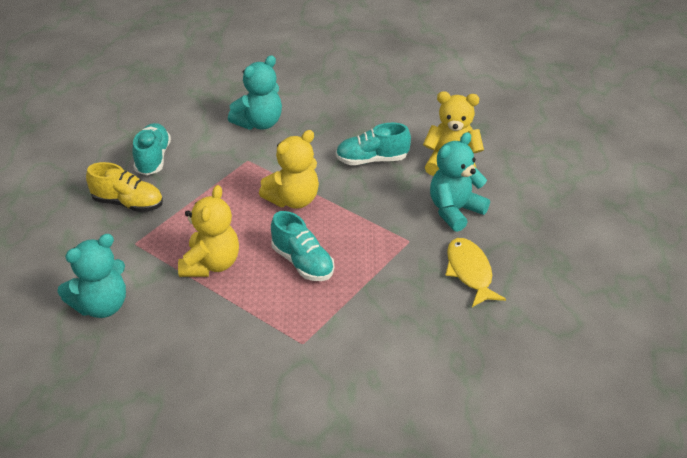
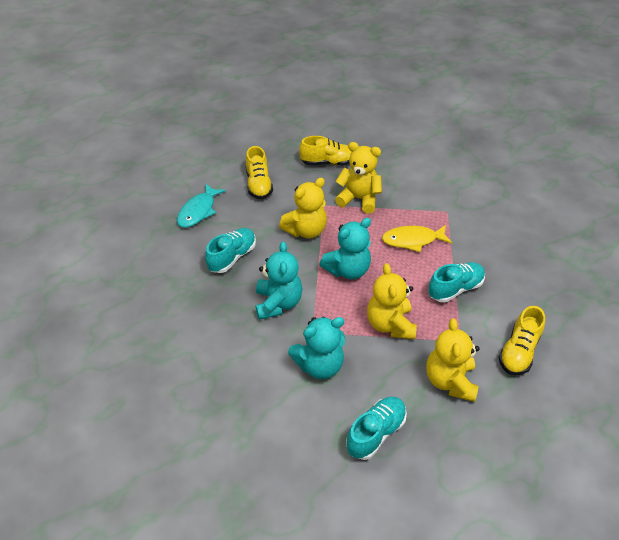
turquoise fish: 0 -> 1
yellow shoe: 1 -> 3
yellow teddy bear: 3 -> 4

